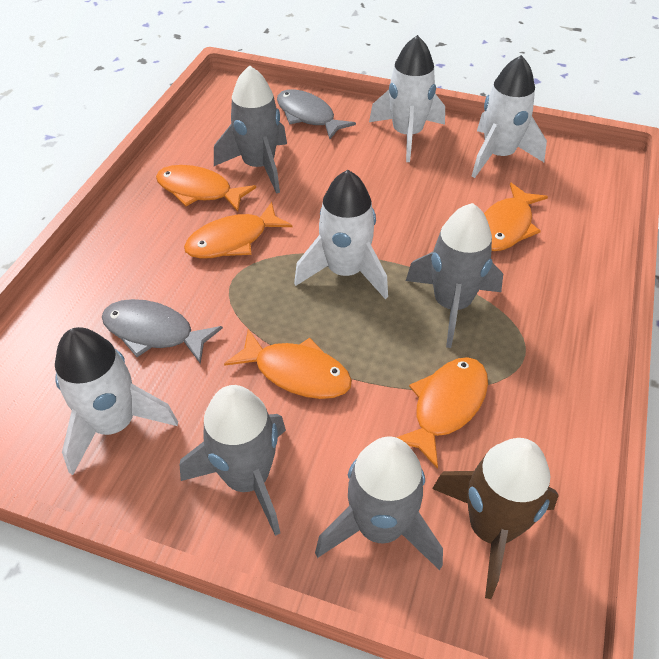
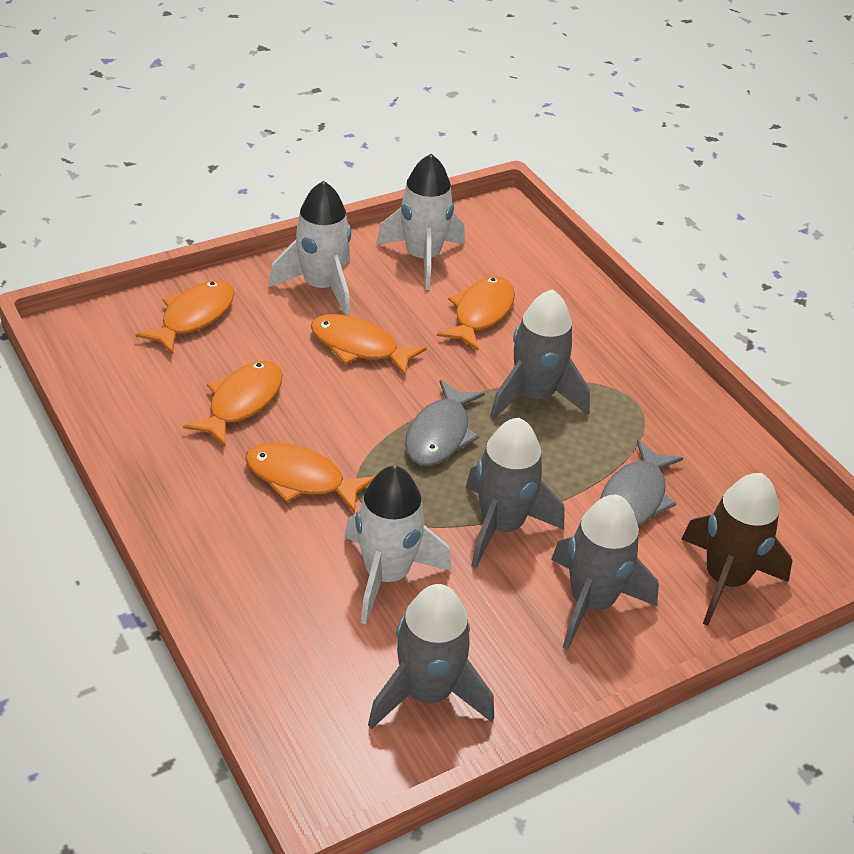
white rocket: 4 -> 3

